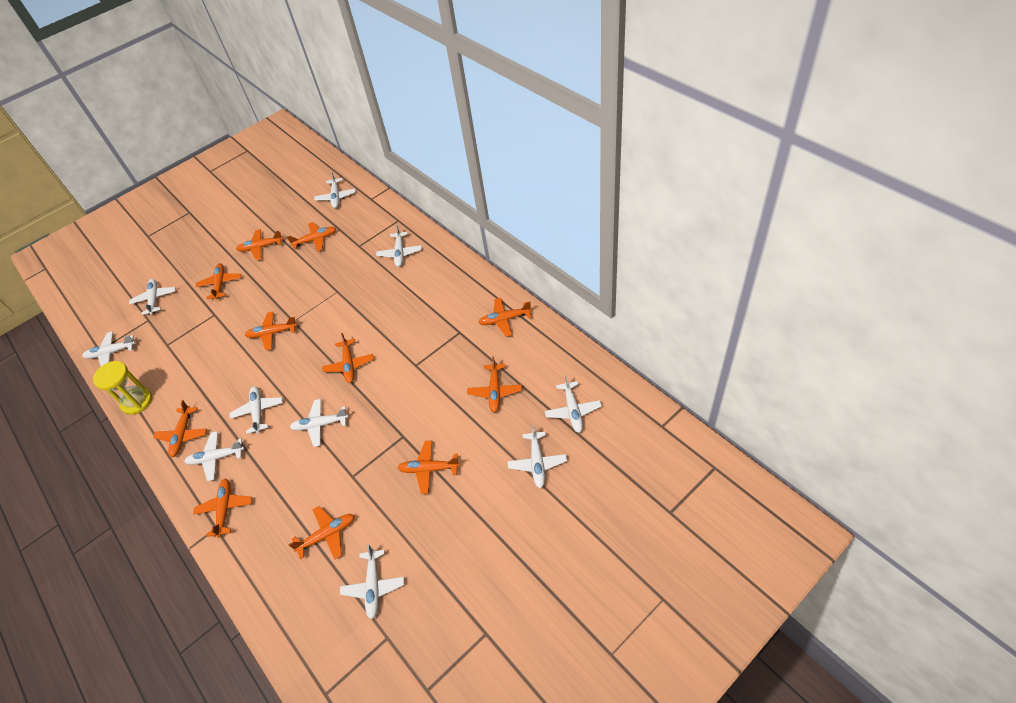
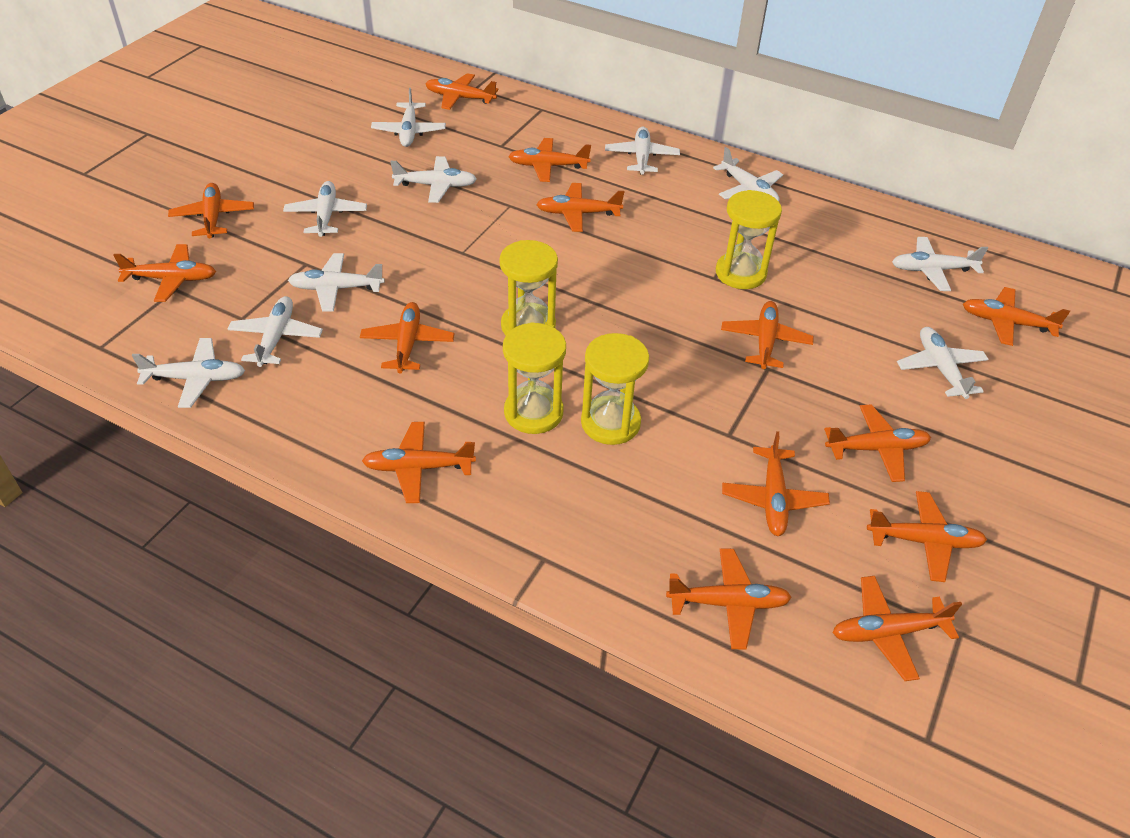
orange plane: 11 -> 14
yellow hourglass: 1 -> 4

